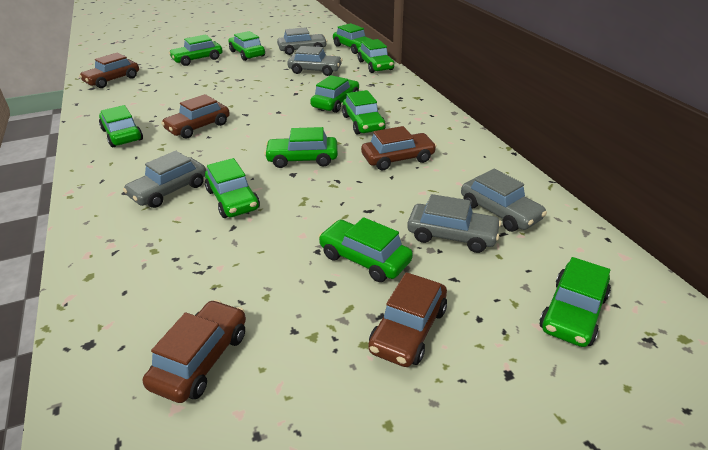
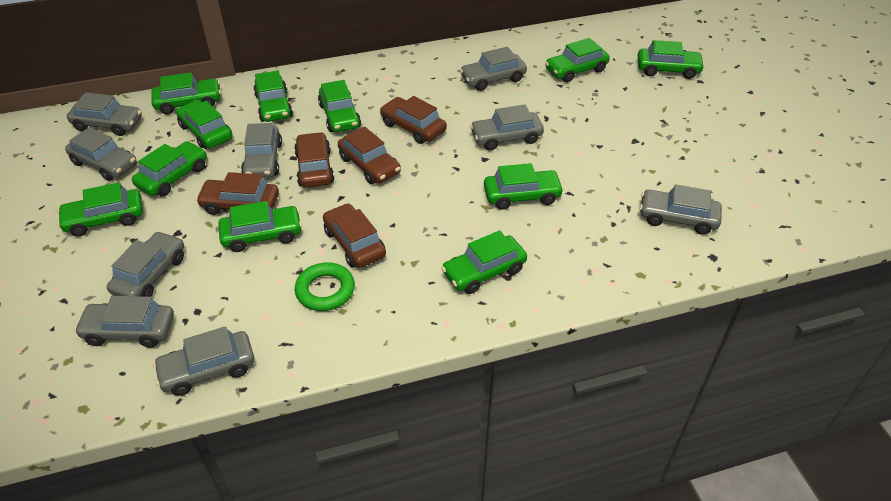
green ring: 0 -> 1
grey car: 5 -> 9

